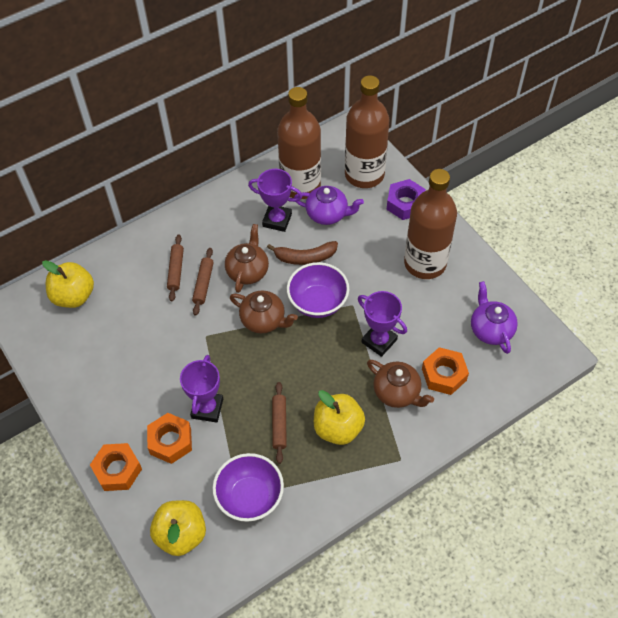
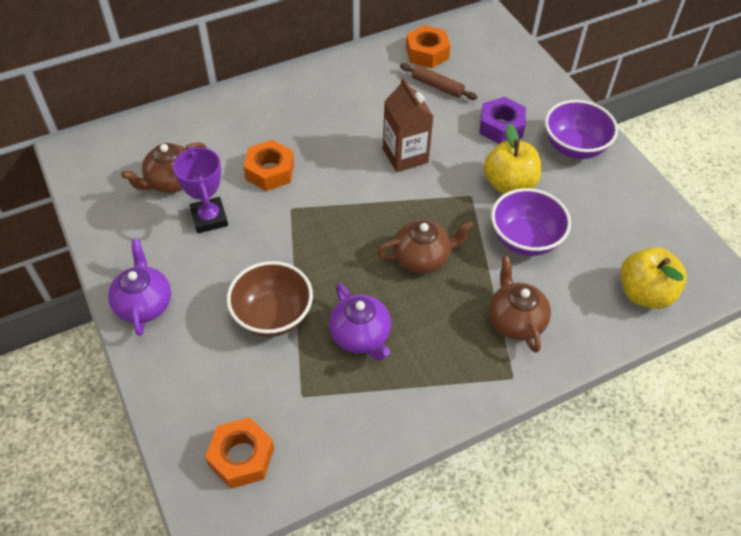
brown banana: 1 -> 0
brown bottle: 3 -> 0
brown bowl: 0 -> 1
brown carton: 0 -> 1
brown rolling pin: 3 -> 1
purple trophy: 3 -> 1
yellow apple: 3 -> 2

